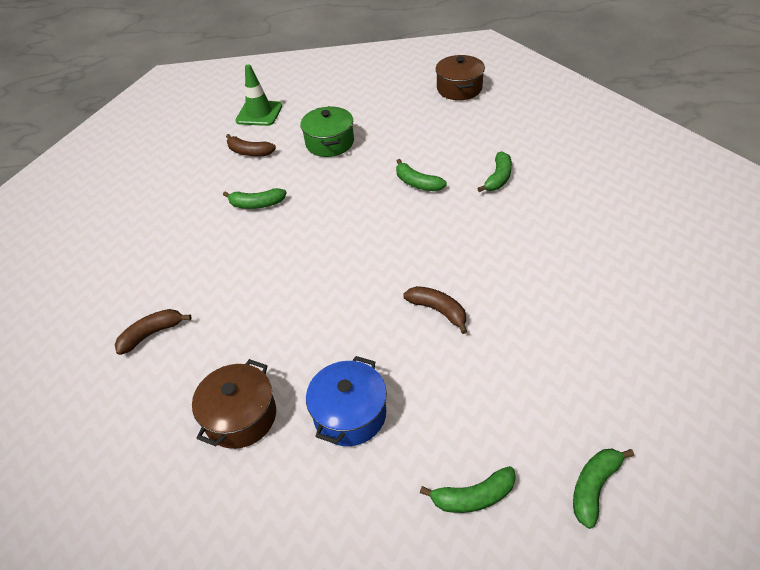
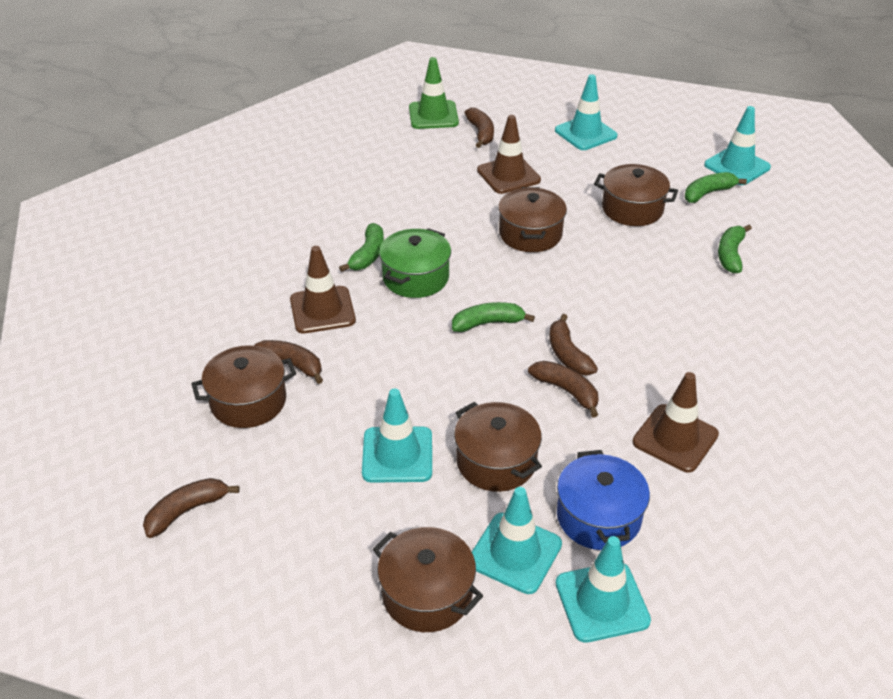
brown banana: 3 -> 5
brown pot: 2 -> 5
brown traffic cone: 0 -> 3
green banana: 5 -> 4
turquoise traffic cone: 0 -> 5

